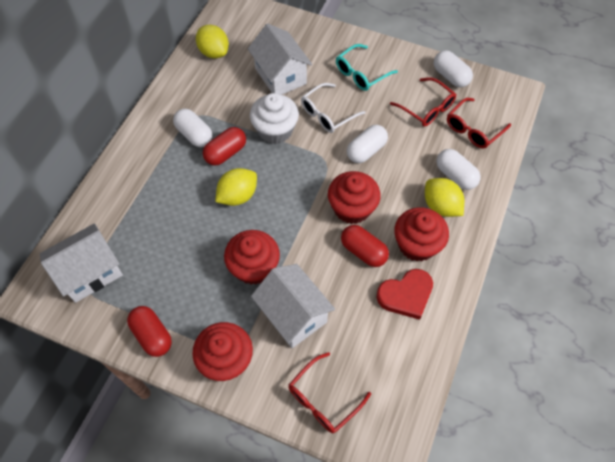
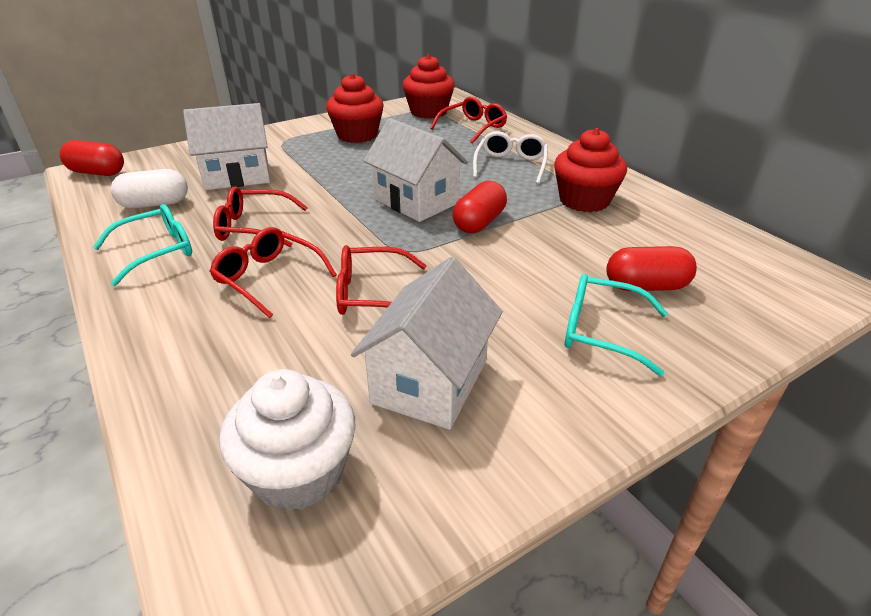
red cupcake: 4 -> 3
red glasses: 3 -> 4
red heart: 1 -> 0
turquoise glasses: 1 -> 2
white capsule: 4 -> 1
yellow lemon: 3 -> 0

